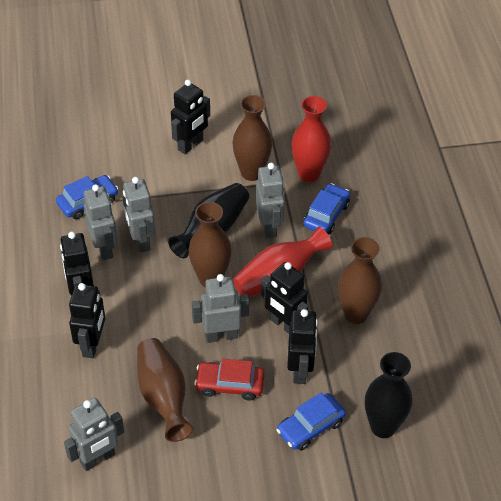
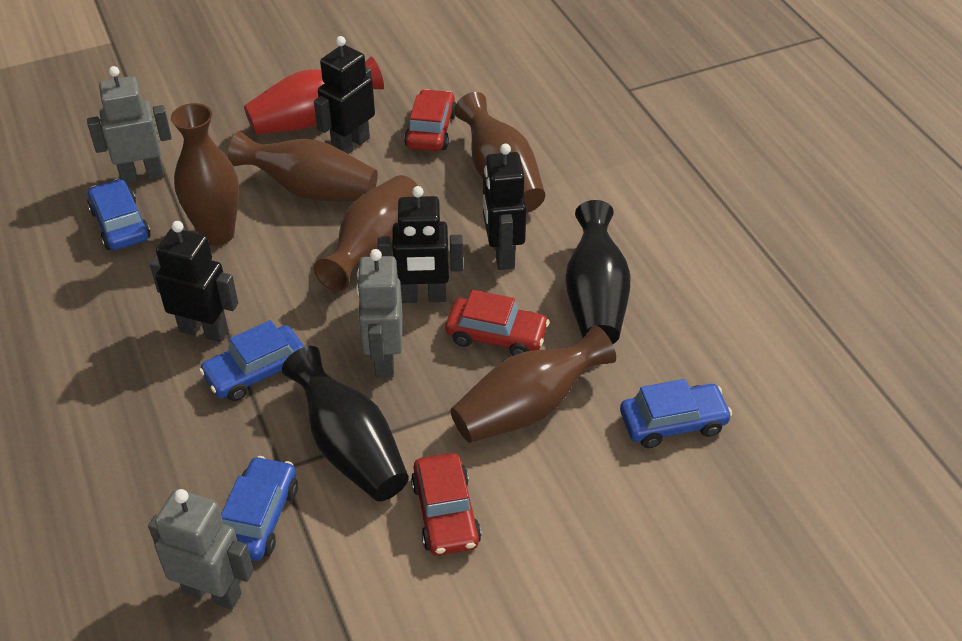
black robot: 5 -> 4
blue car: 3 -> 4
brown vase: 4 -> 5
grey robot: 5 -> 3
red car: 1 -> 3
red vase: 2 -> 1

